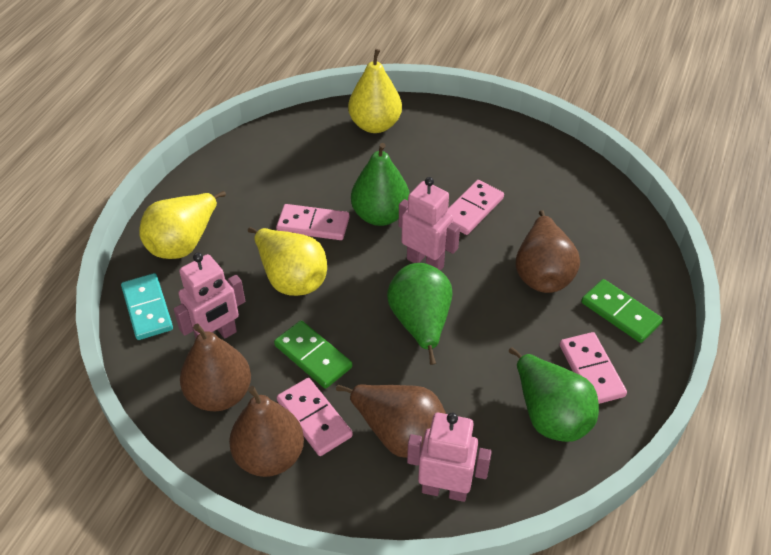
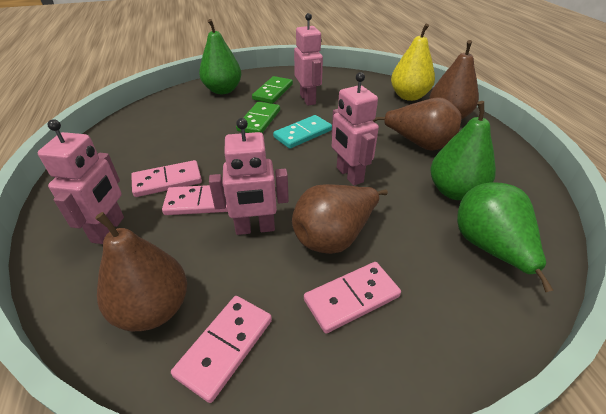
pink robot: 3 -> 4
yellow pear: 3 -> 1

